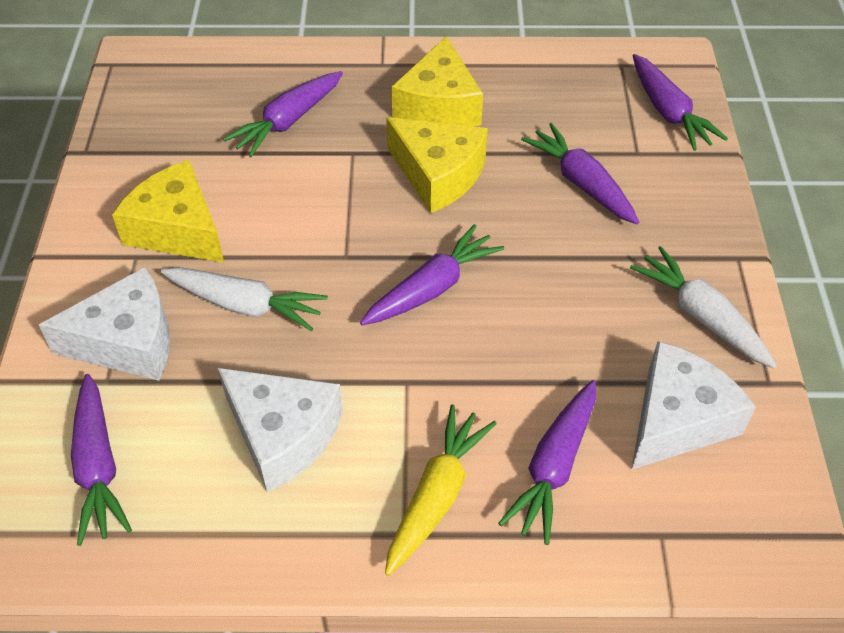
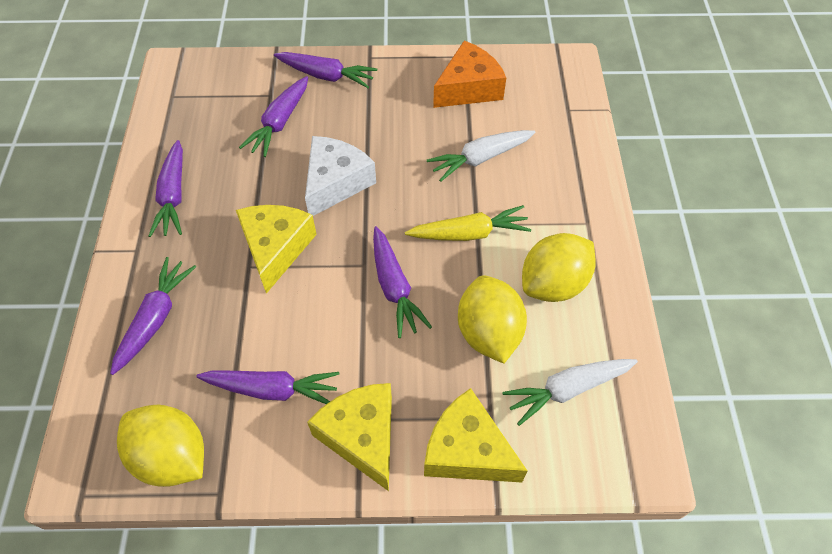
orange cheese: 0 -> 1
white cheese: 3 -> 1
yellow lemon: 0 -> 3

